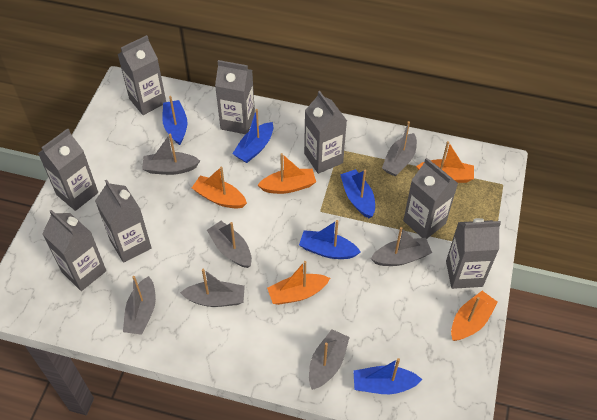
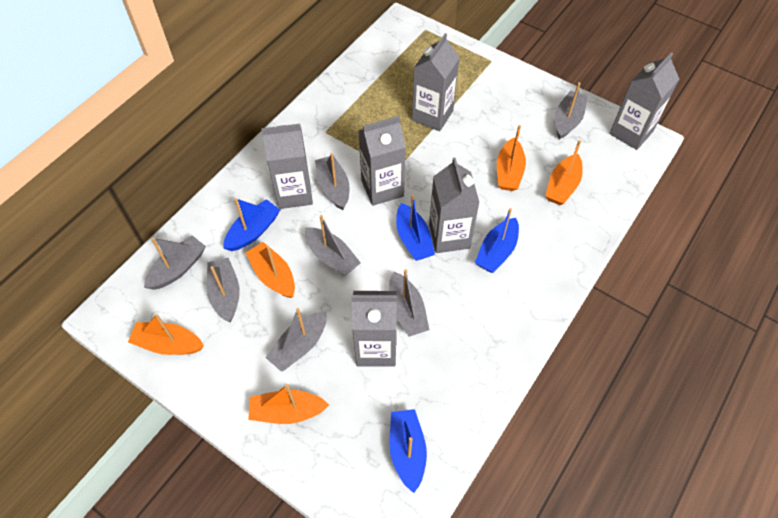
blue boat: 5 -> 4
grey carton: 8 -> 6

